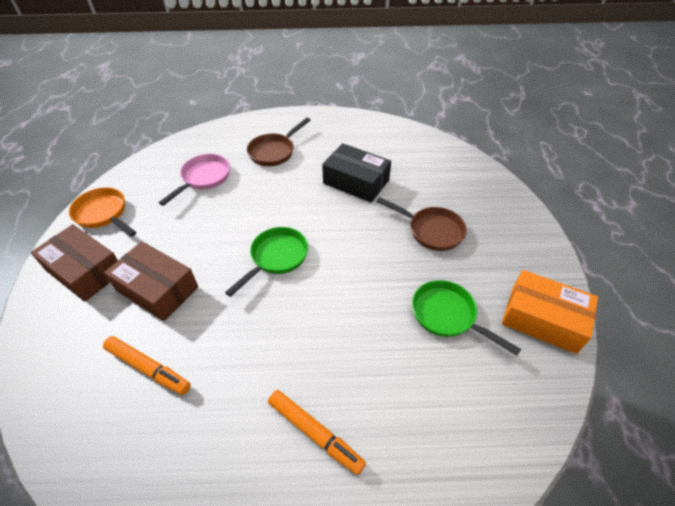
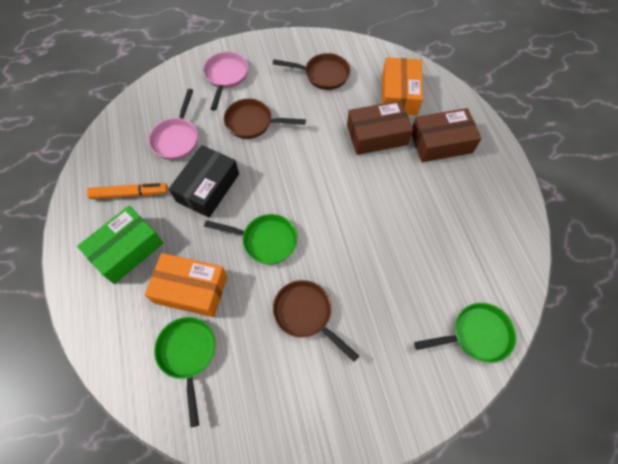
brown pan: 2 -> 3
green box: 0 -> 1
green pan: 2 -> 3
orange box: 1 -> 2
orange marker: 2 -> 1
orange pan: 1 -> 0
pink pan: 1 -> 2

